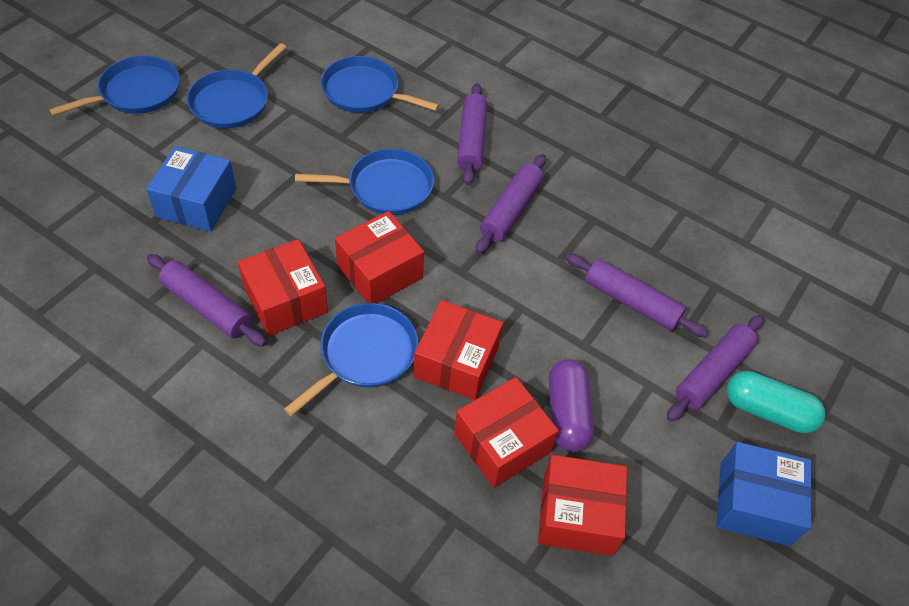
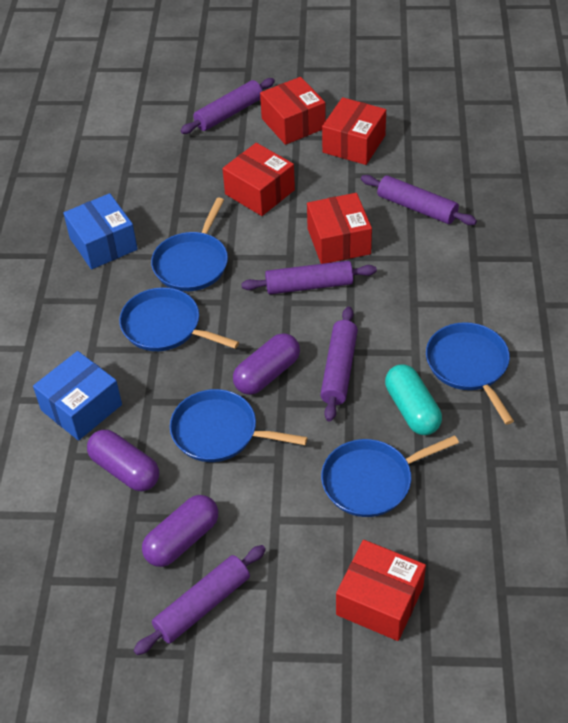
purple capsule: 1 -> 3

